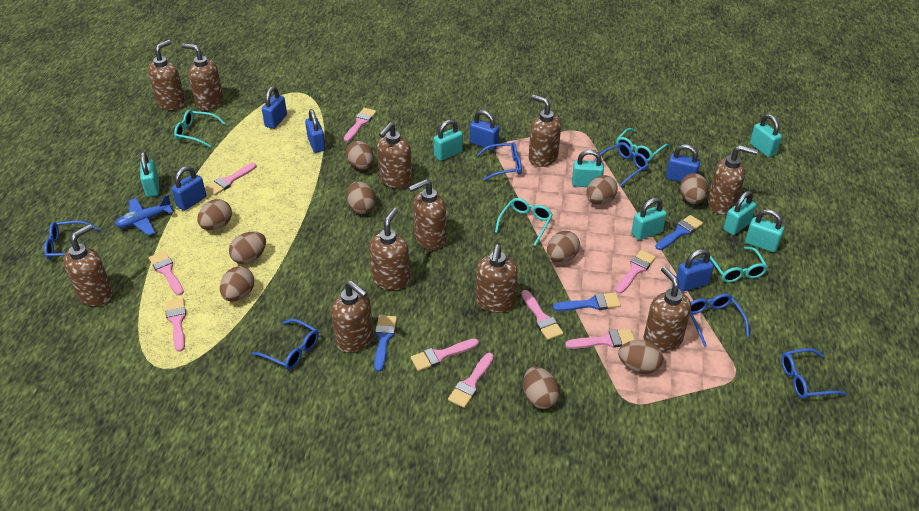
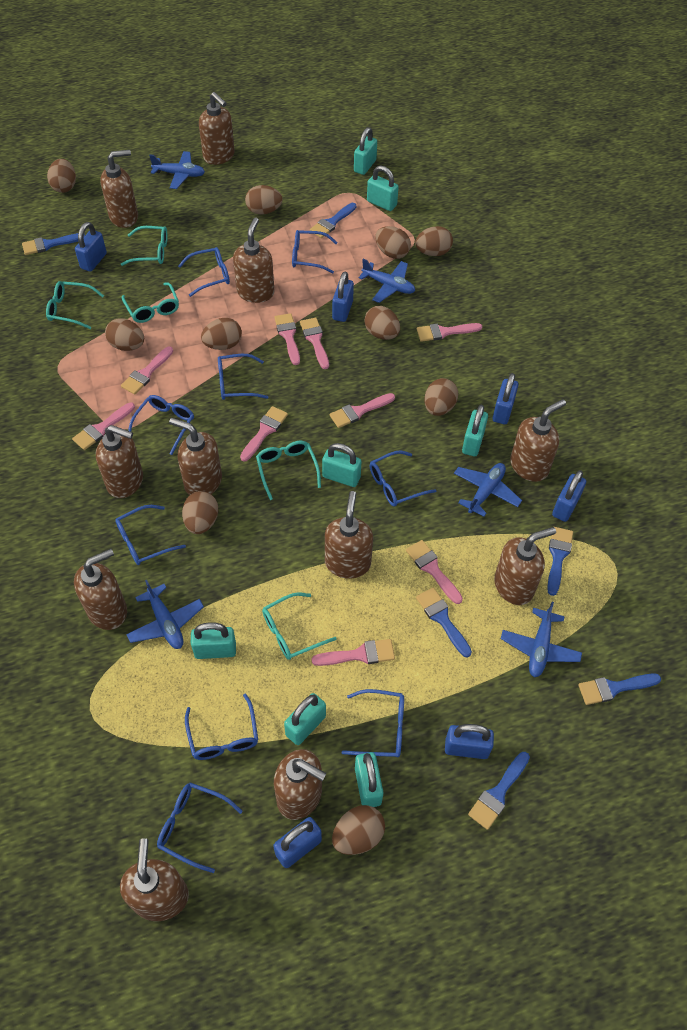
blue brush: 3 -> 6
blue glasses: 6 -> 9
blue plane: 1 -> 5
turquoise glasses: 4 -> 5

